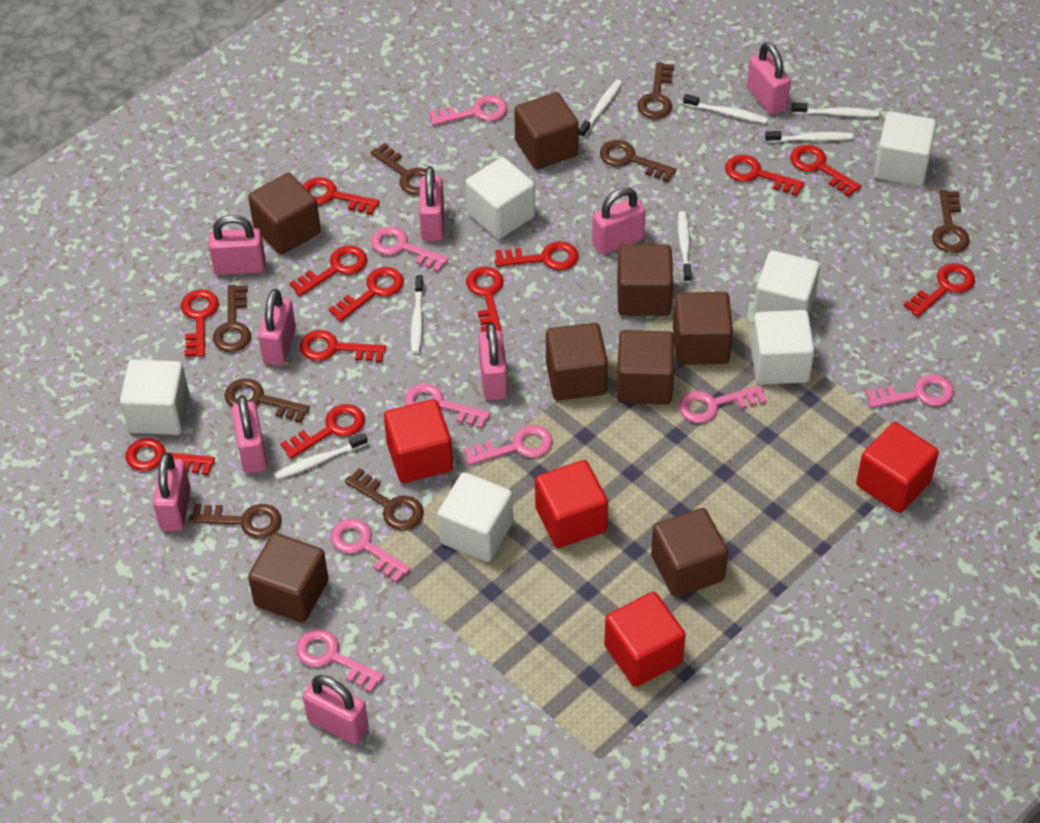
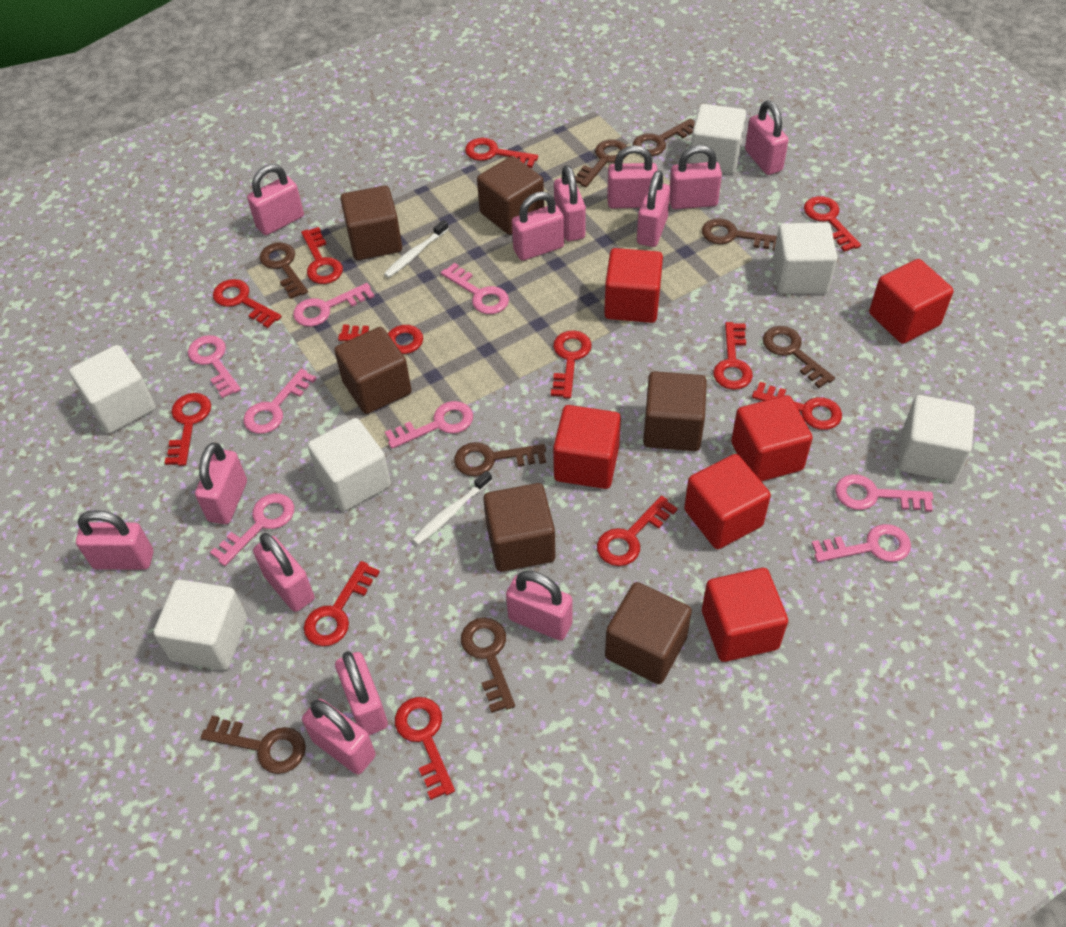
brown cube: 8 -> 6
pink padlock: 9 -> 13
red cube: 4 -> 6
white toothbrush: 7 -> 2

